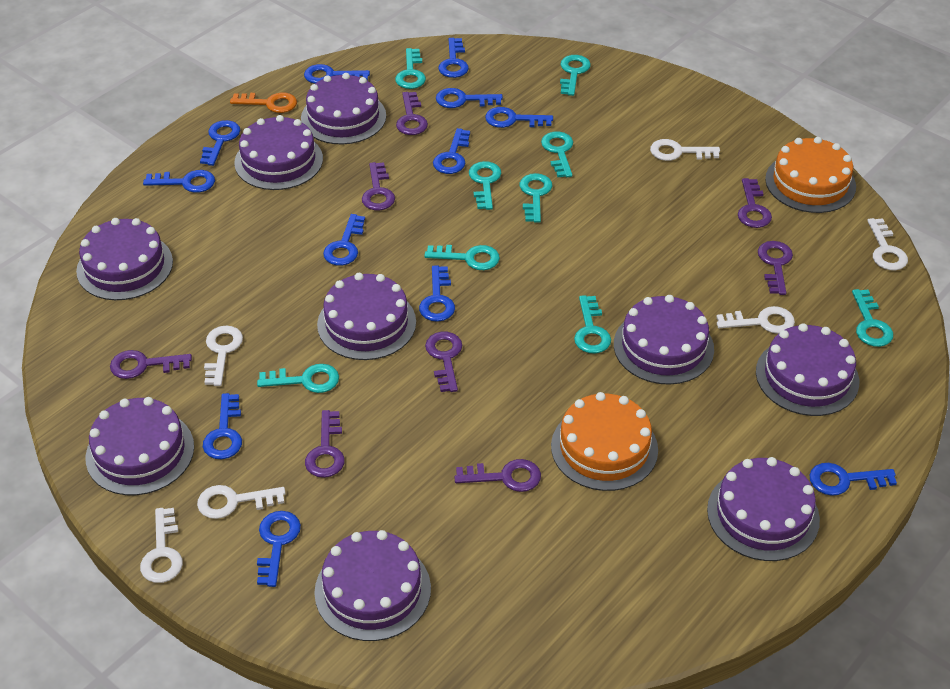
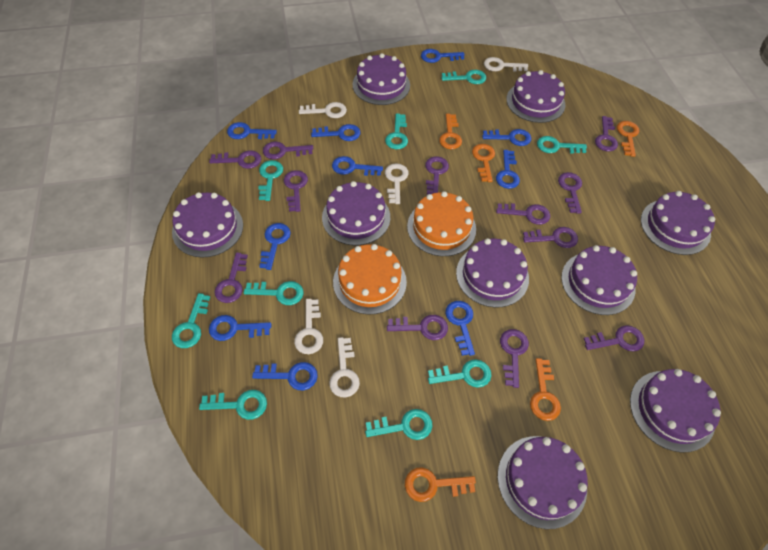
blue key: 12 -> 10
orange key: 1 -> 5
purple key: 8 -> 12
white key: 6 -> 5

